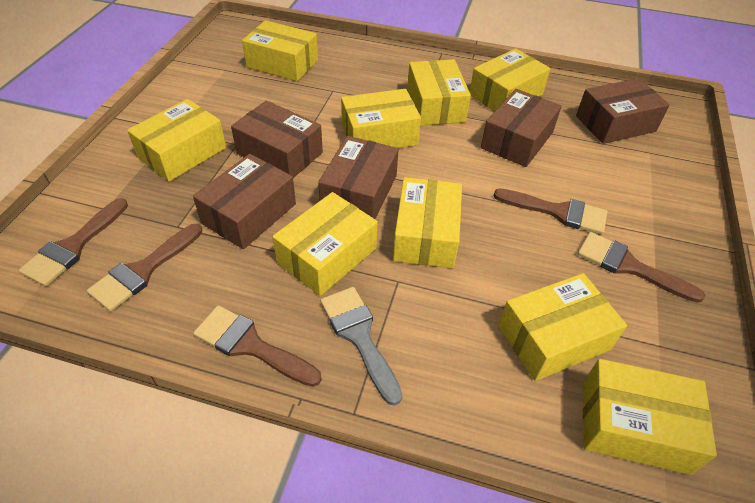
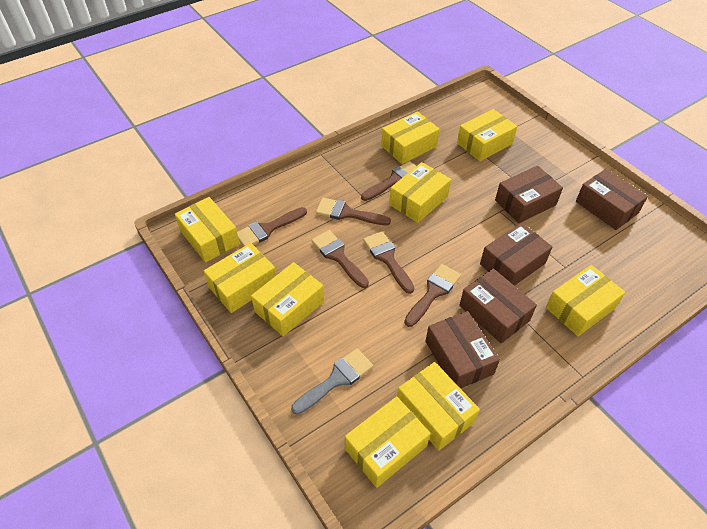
brown brush: 5 -> 6

